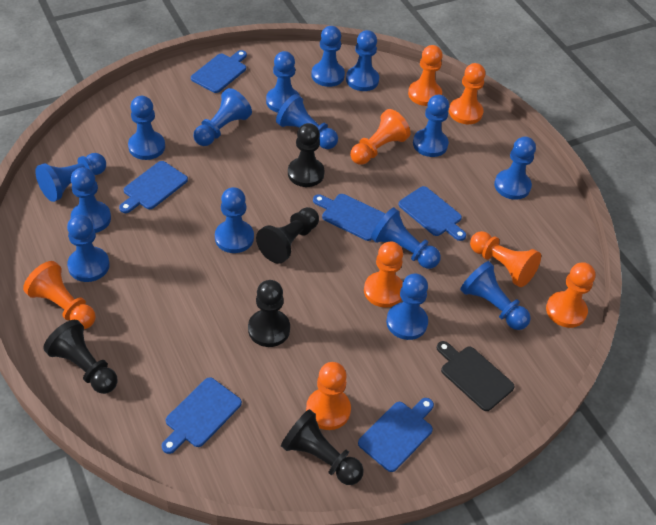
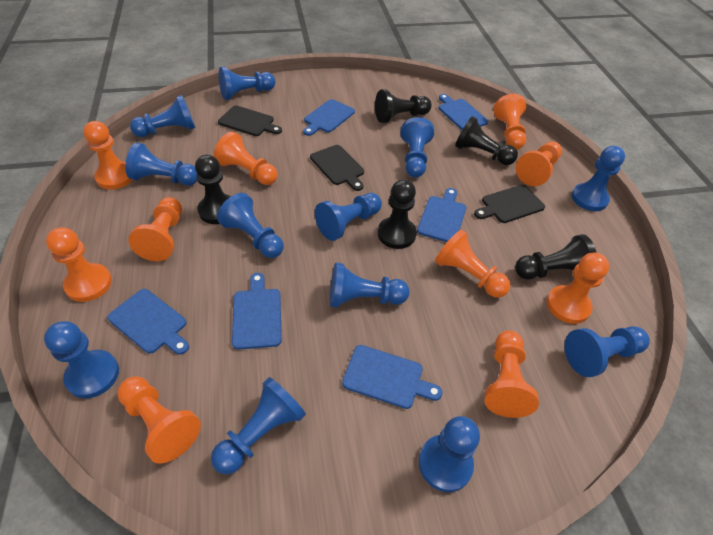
black cutting board: 1 -> 3
blue pawn: 15 -> 12
orange pawn: 8 -> 10

